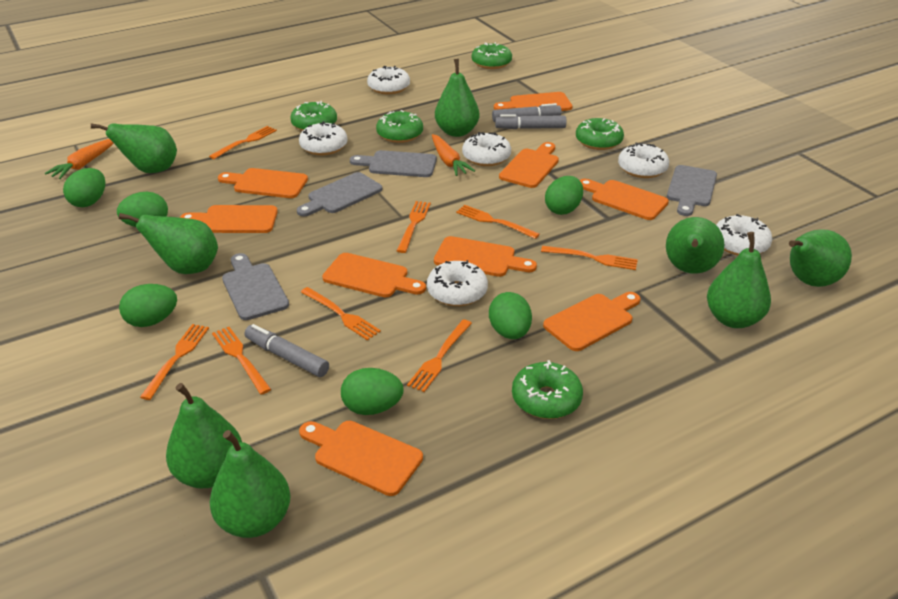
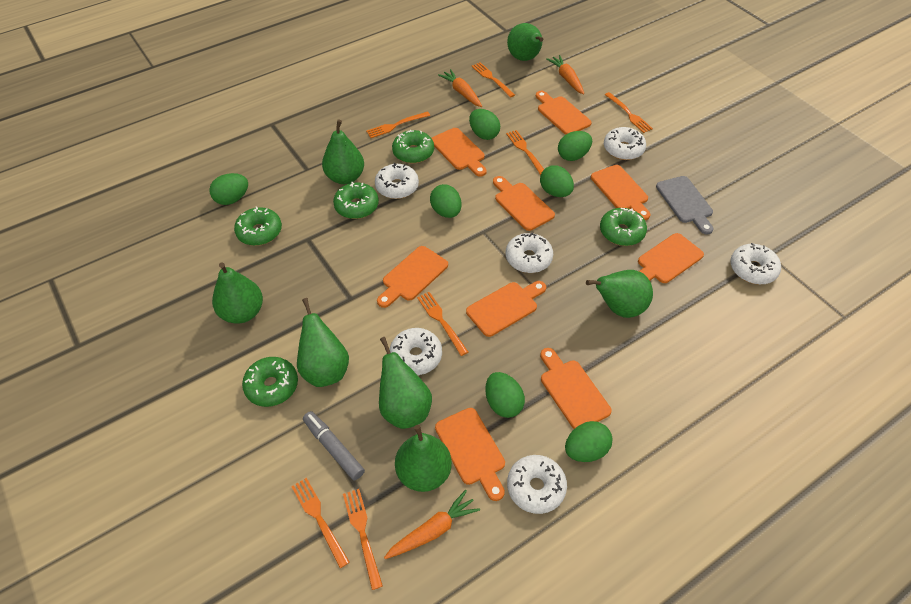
green egg: 6 -> 7
green pear: 8 -> 7
grey cutting board: 4 -> 1
grey marker: 3 -> 1
orange carrot: 2 -> 3
orange fork: 8 -> 7

